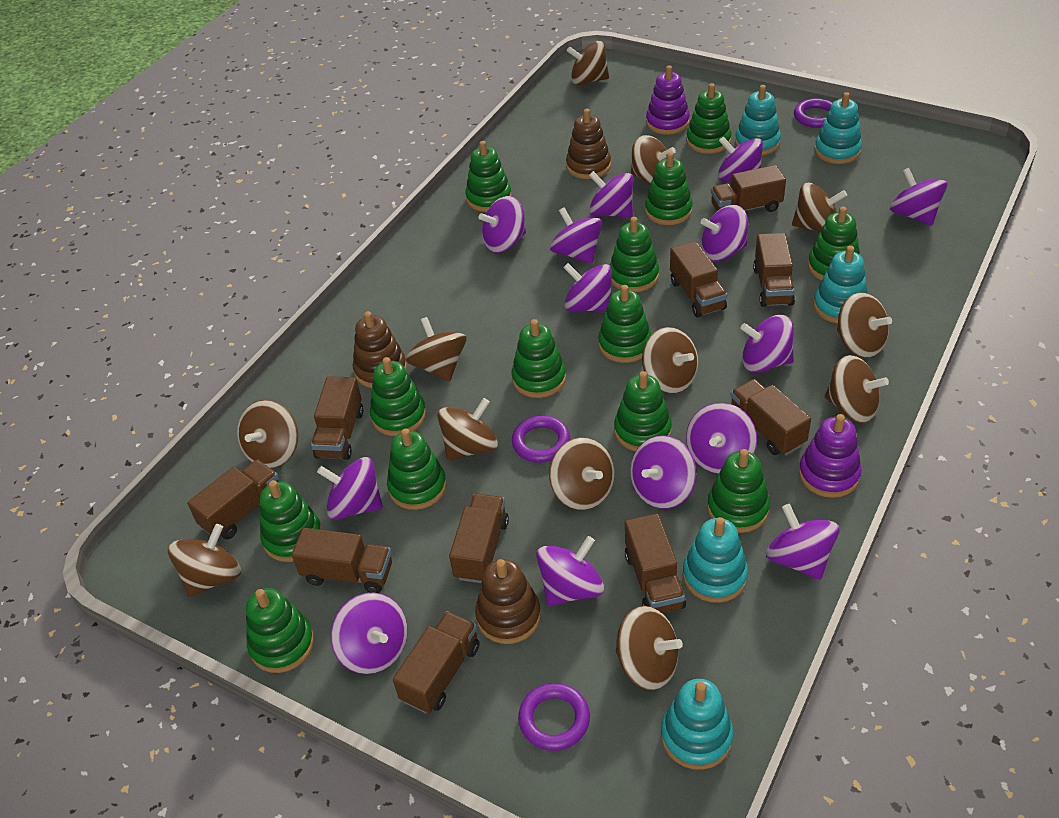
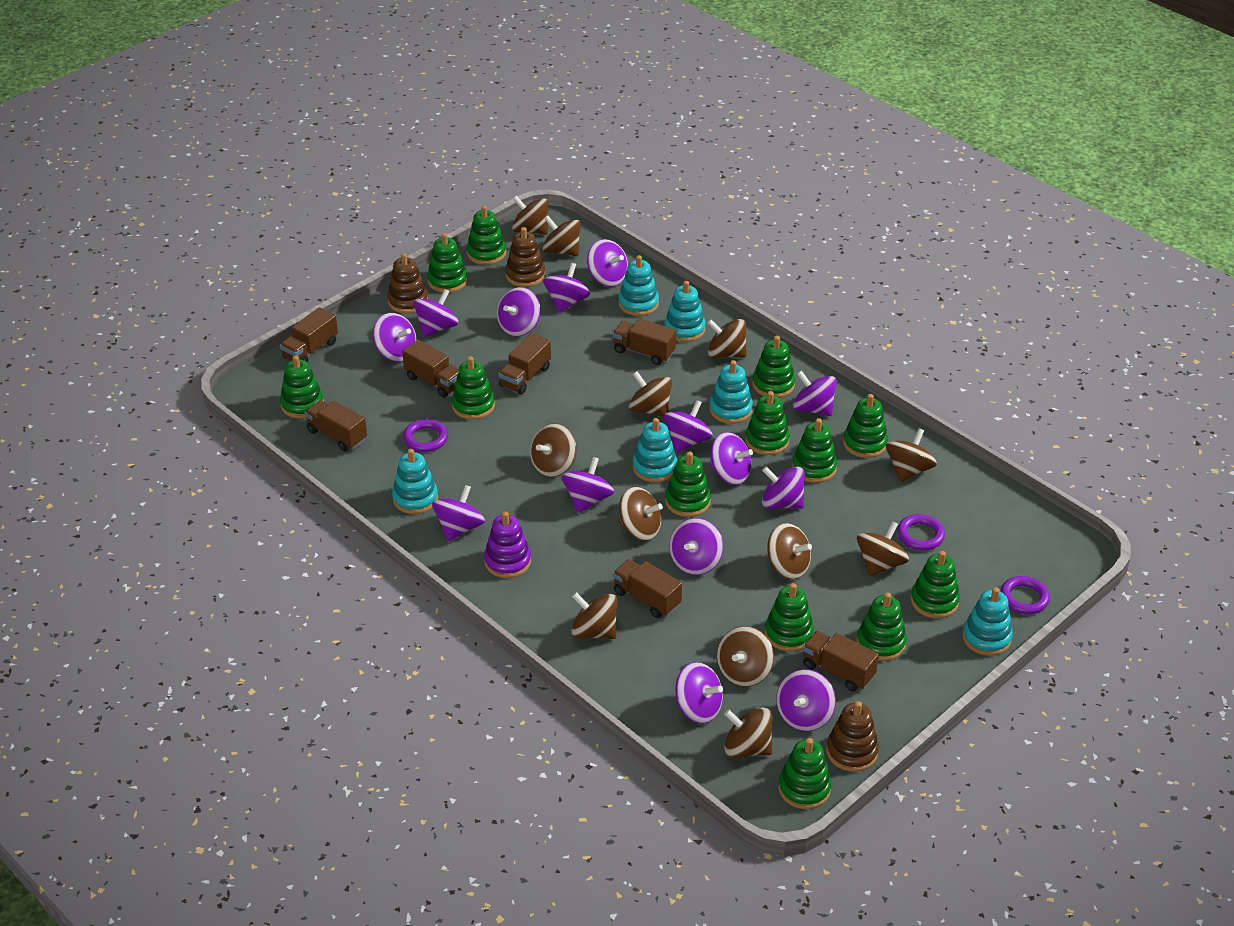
brown truck: 10 -> 7
purple stacking toy: 2 -> 1
turquoise stacking toy: 5 -> 6

